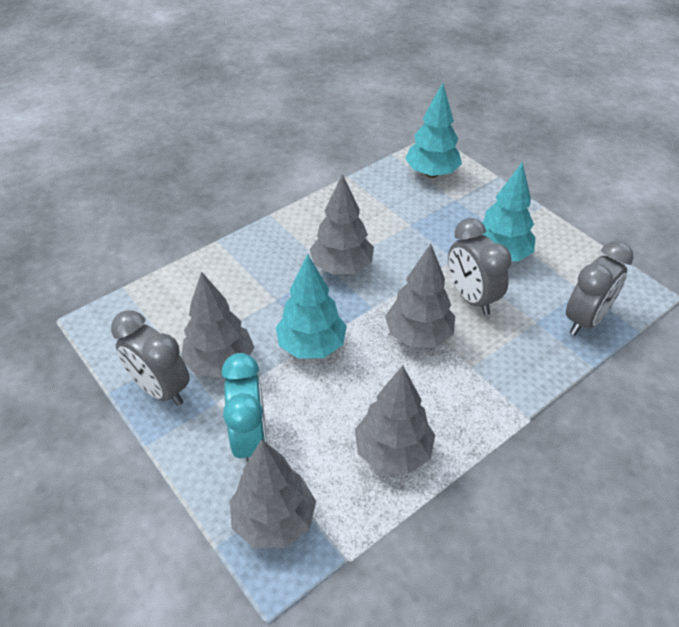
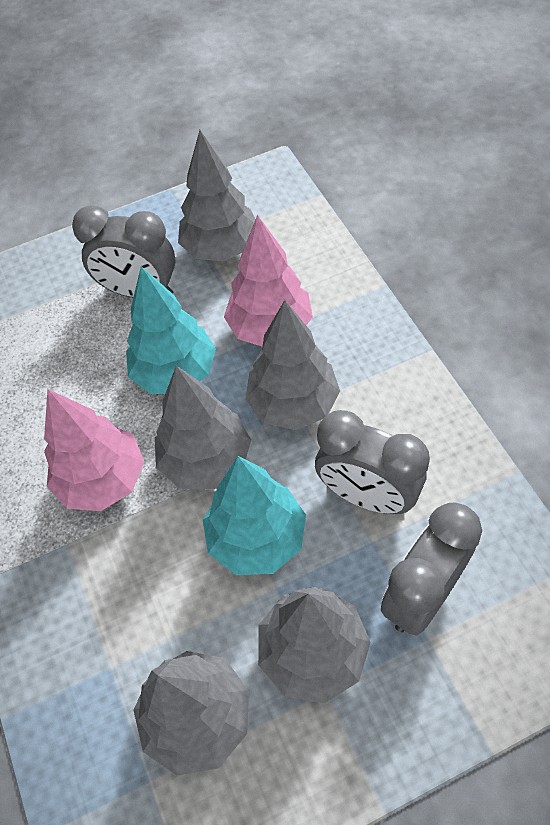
pink tree: 0 -> 2
turquoise clock: 1 -> 0
turquoise tree: 3 -> 2

